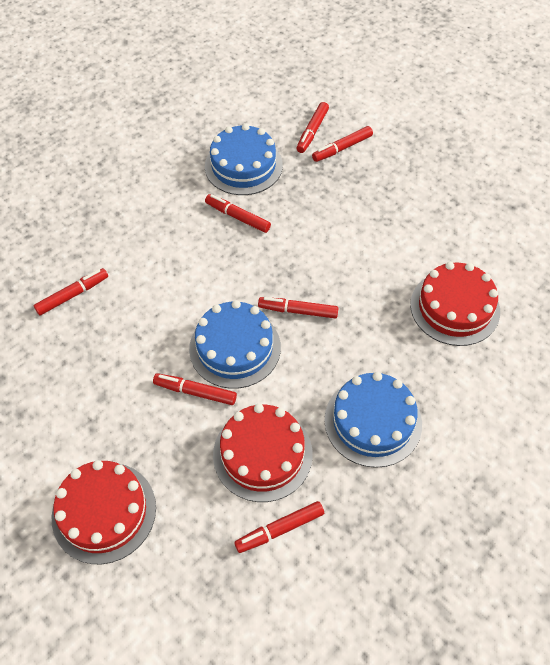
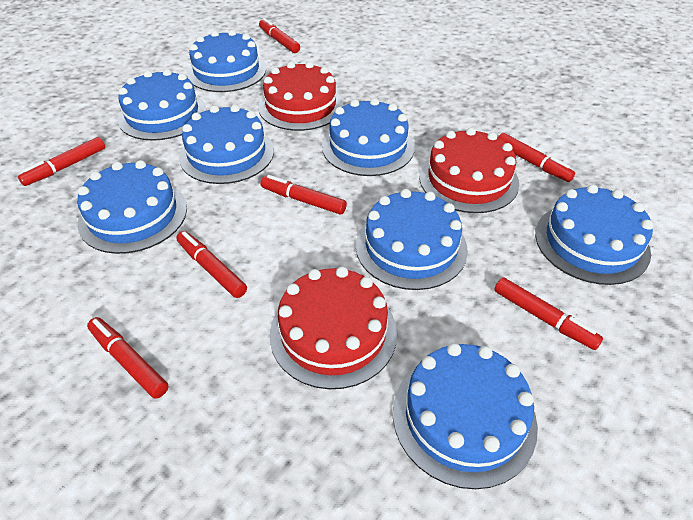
blue cake: 3 -> 8

